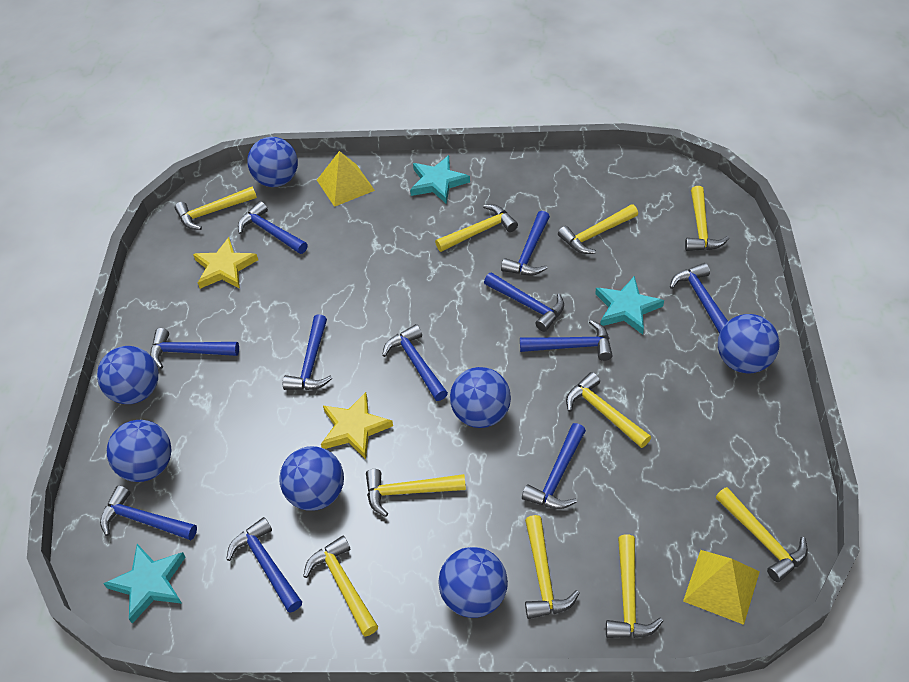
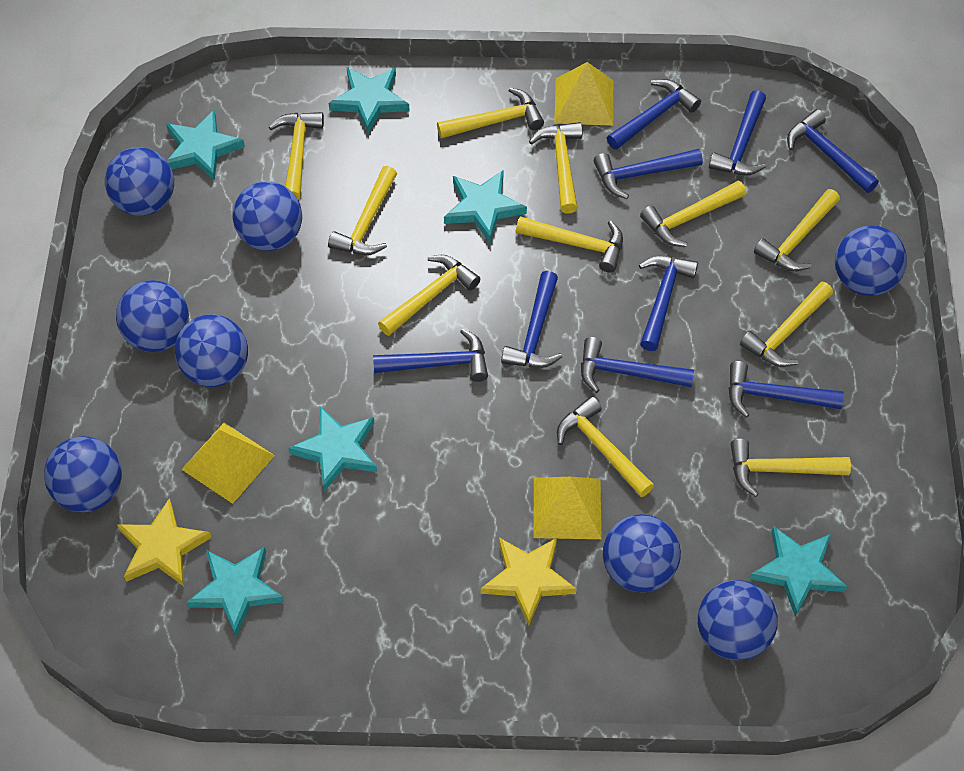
blue ball: 7 -> 8
blue hammer: 11 -> 9
turquoise star: 3 -> 6
yellow hammer: 10 -> 11
yellow pyramid: 2 -> 3

